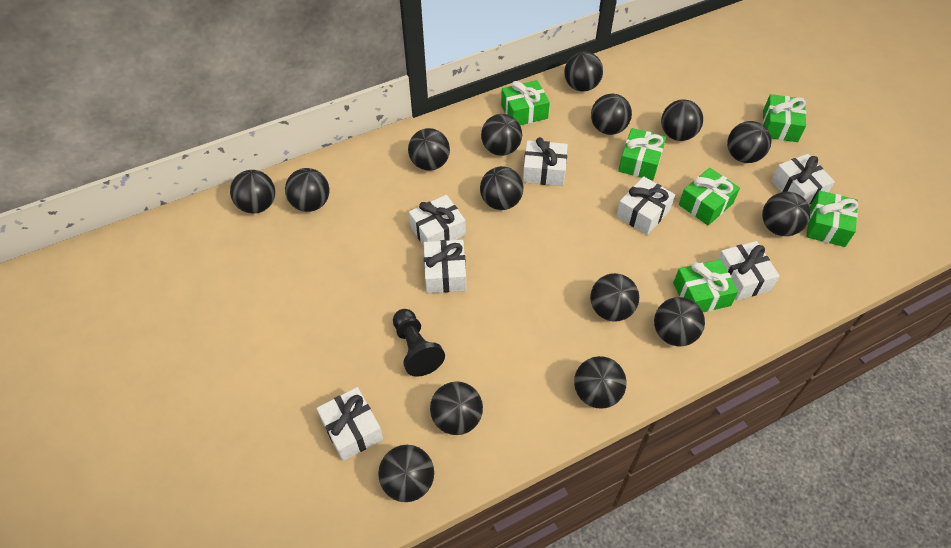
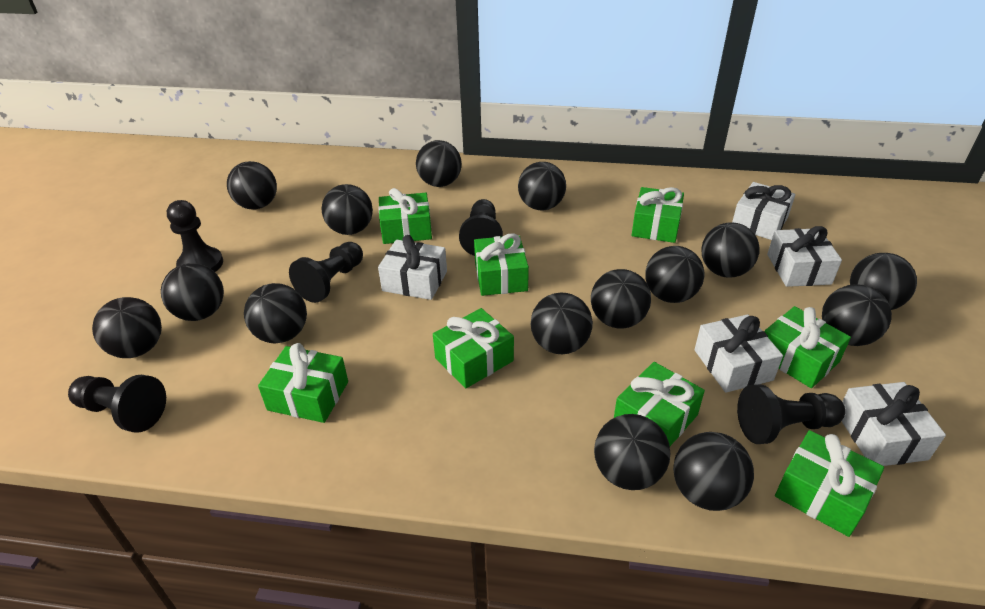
black pawn: 1 -> 5
green gift: 6 -> 8
white gift: 7 -> 5

